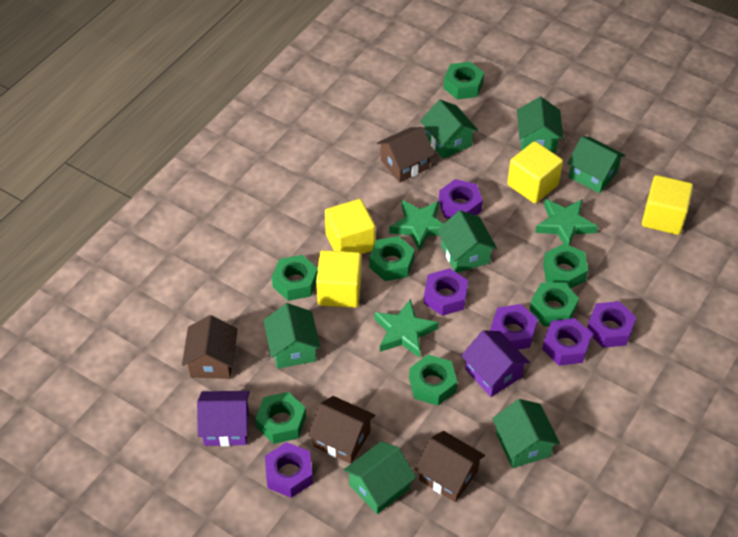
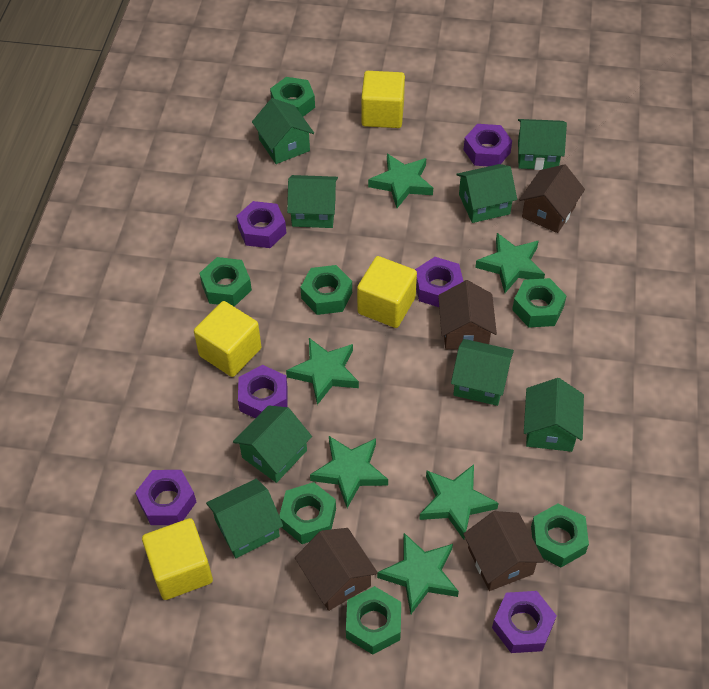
green house: 7 -> 8
green star: 3 -> 6
purple house: 2 -> 0

